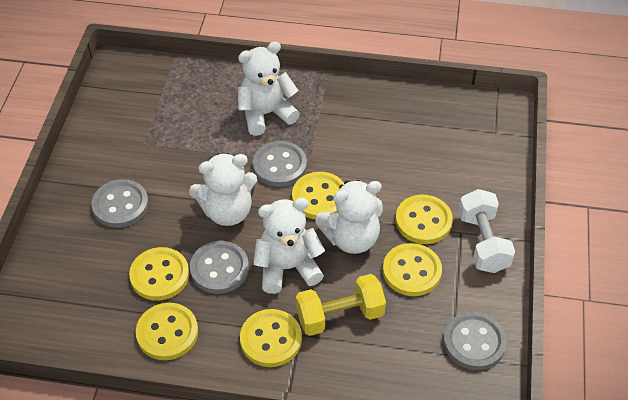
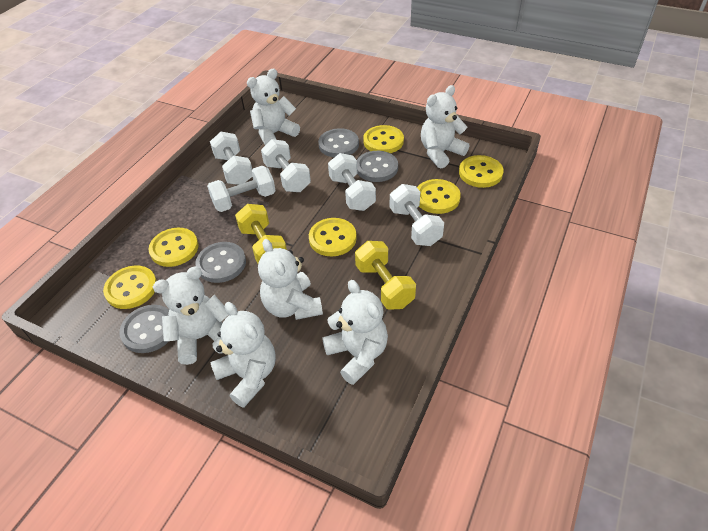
white dumbbell: 1 -> 5
white teddy bear: 4 -> 6
yellow dumbbell: 1 -> 2

